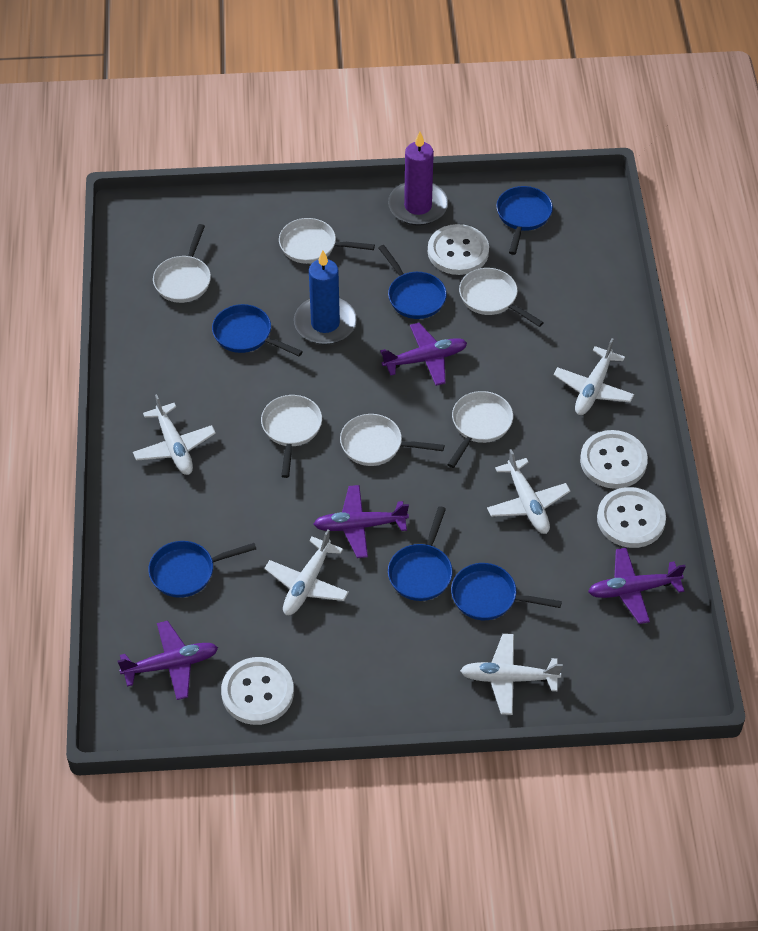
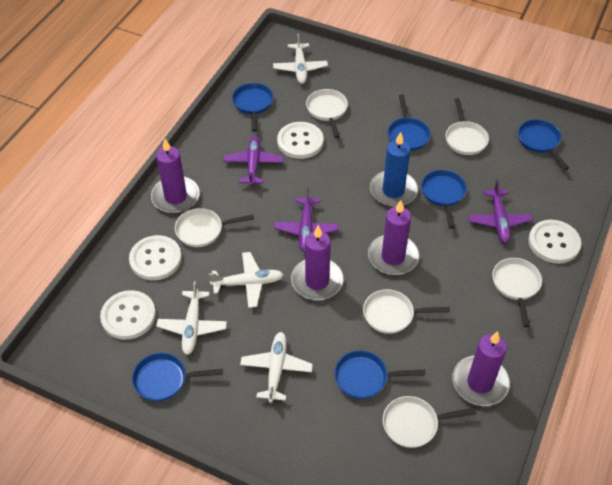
purple candle: 1 -> 4
purple plane: 4 -> 3
white plane: 5 -> 4

